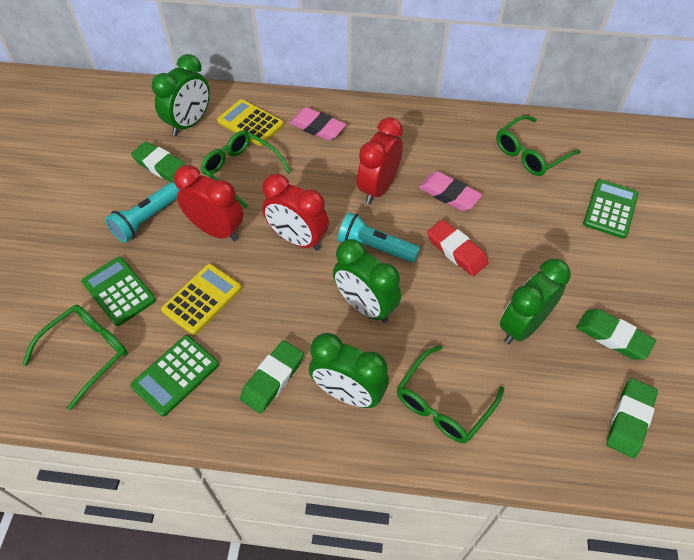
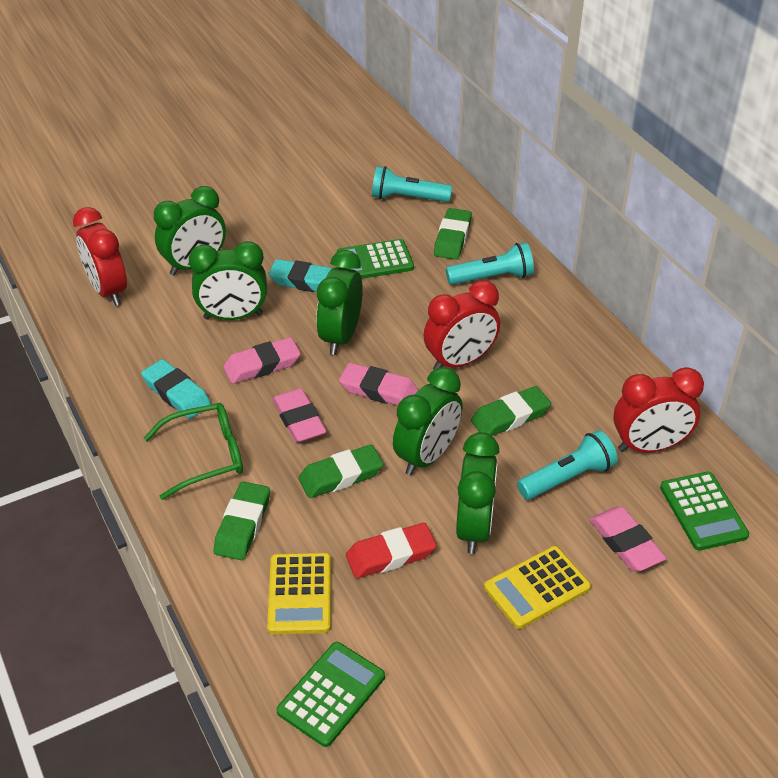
green clock: 4 -> 5
green glasses: 4 -> 1
pink eraser: 2 -> 4
turquoise eraser: 0 -> 2
turquoise flashlight: 2 -> 3

